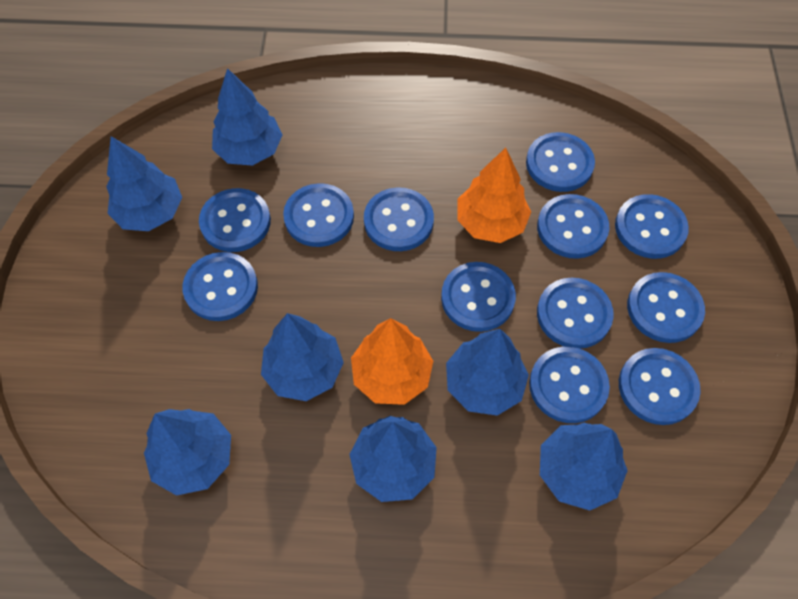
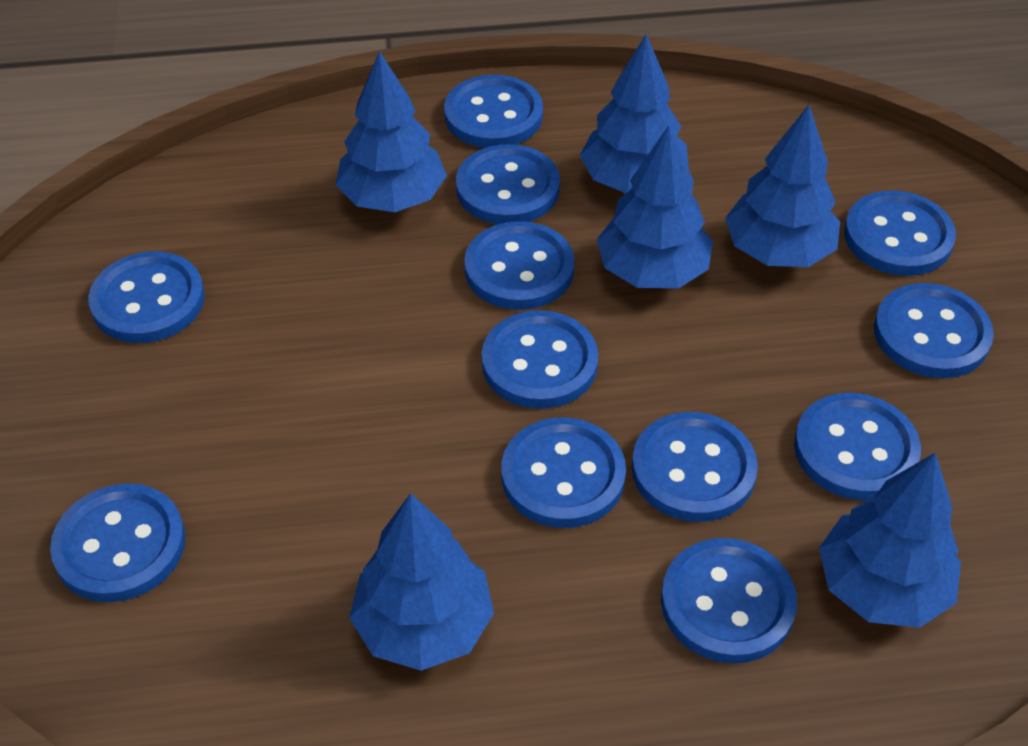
blue tree: 7 -> 6
orange tree: 2 -> 0

